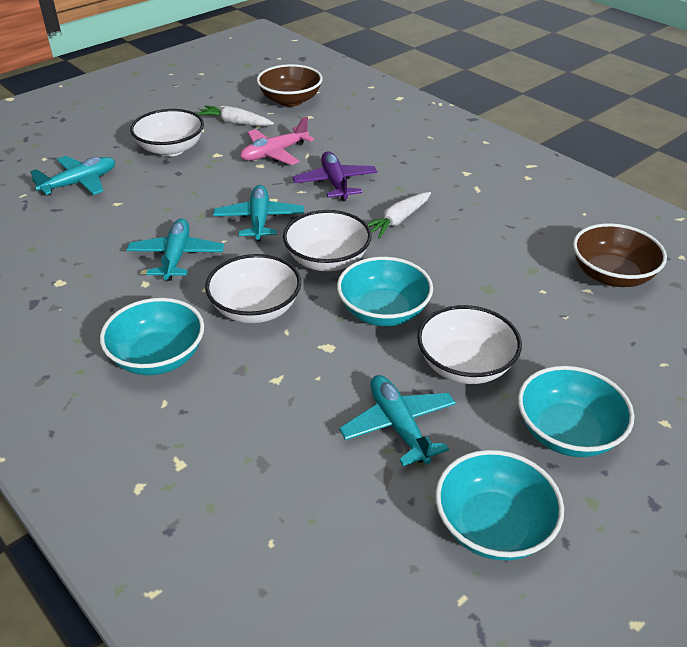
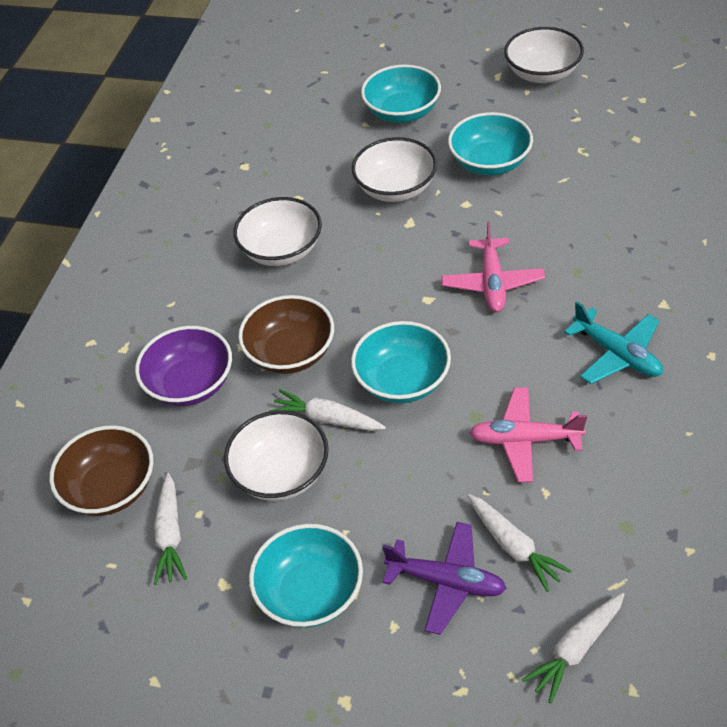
pink plane: 1 -> 2
purple bowl: 0 -> 1
turquoise plane: 4 -> 1
white carrot: 2 -> 4

